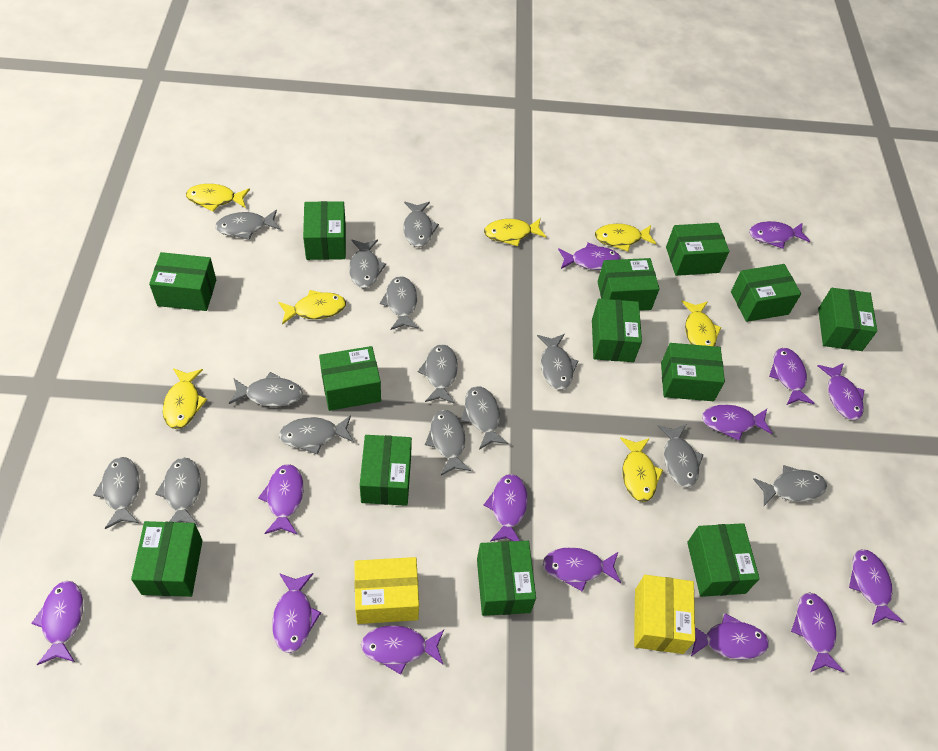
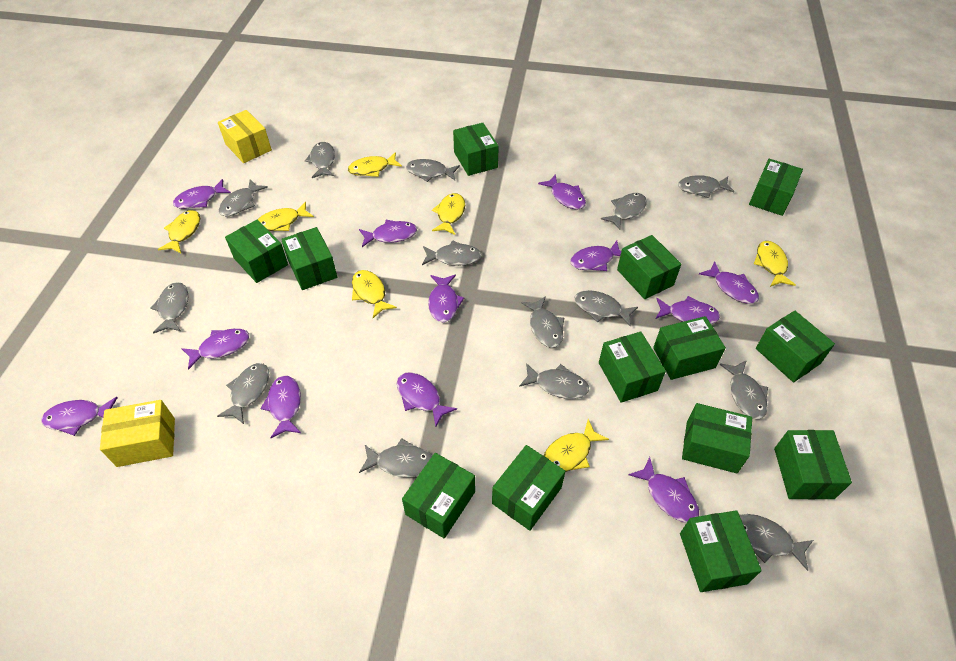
purple fish: 14 -> 12

